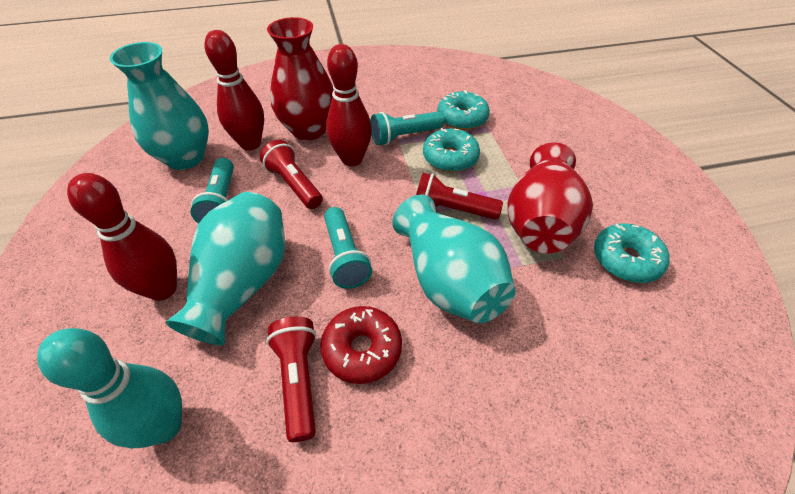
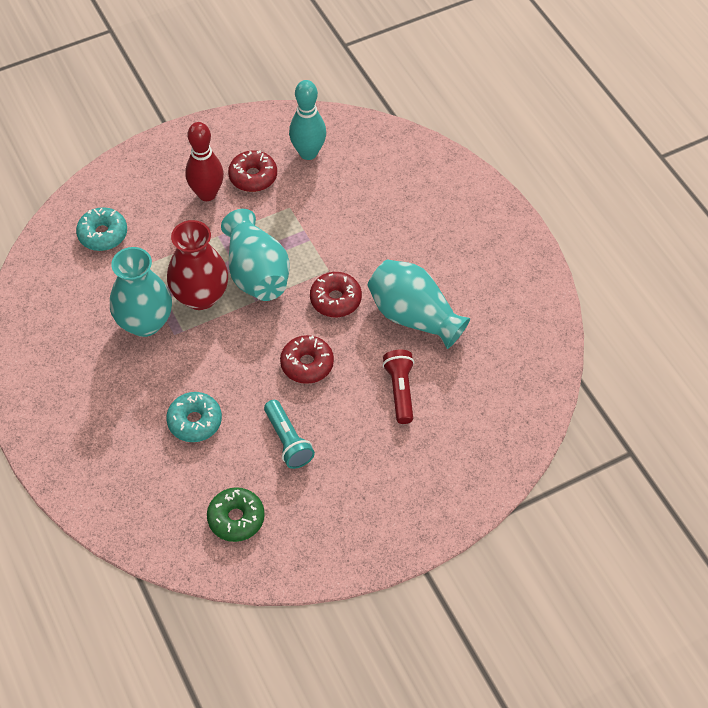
green donut: 0 -> 1
red bowling pin: 3 -> 1
red donut: 1 -> 3
red flashlight: 3 -> 1
red vase: 2 -> 1
turquoise donut: 3 -> 2
turquoise flashlight: 3 -> 1

